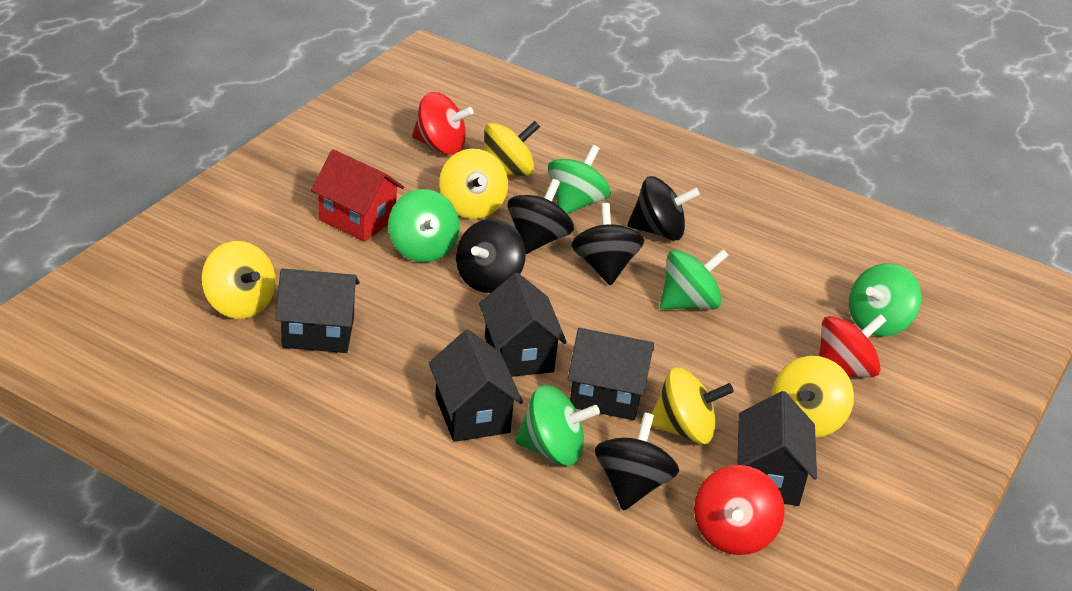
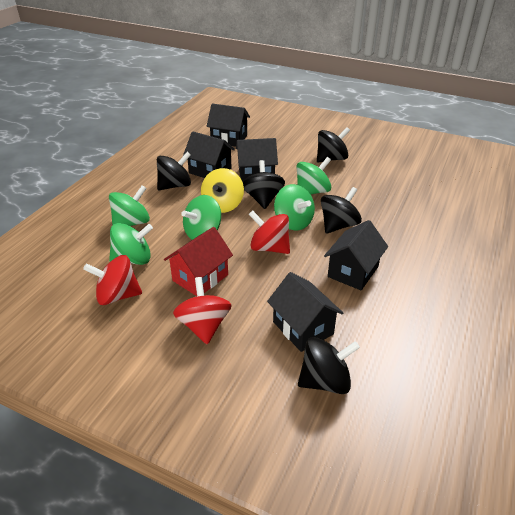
yellow spinning top: 5 -> 1

